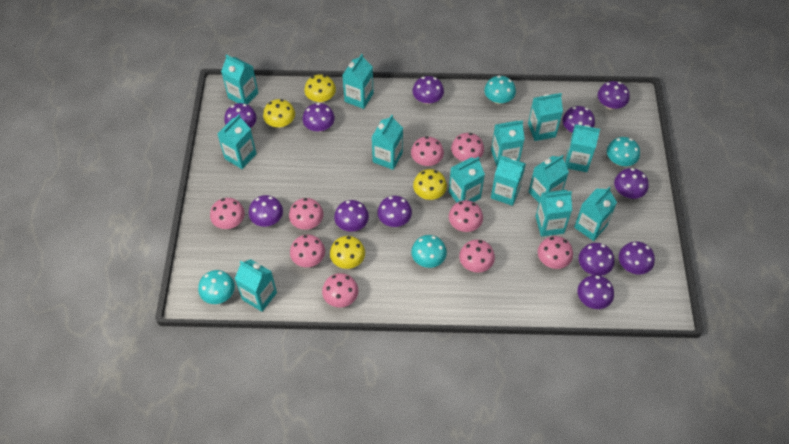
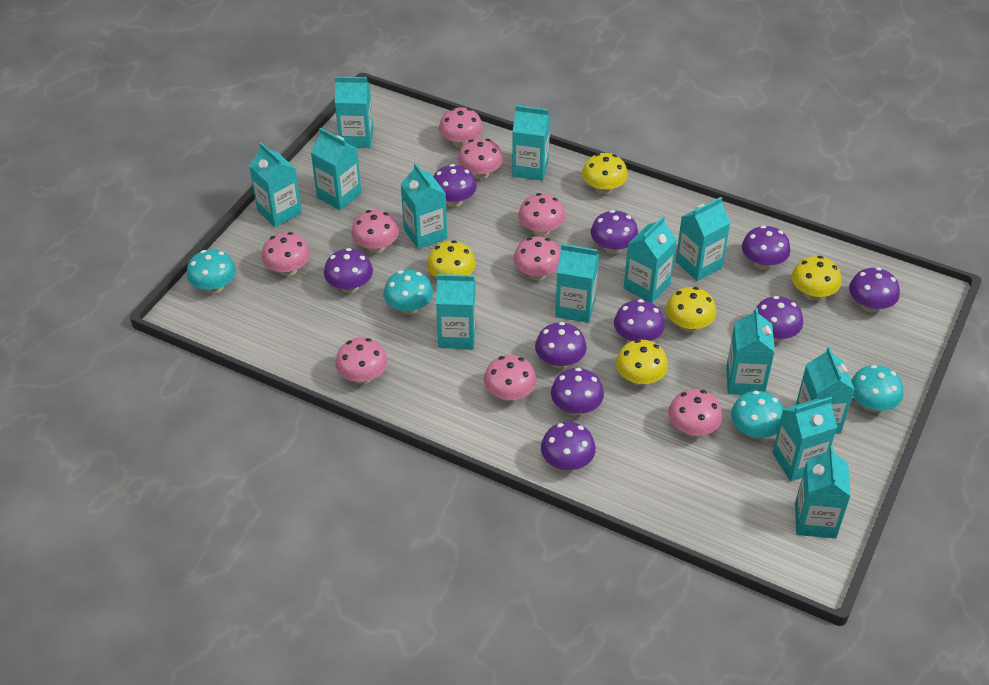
purple mushroom: 12 -> 10
yellow mushroom: 4 -> 5

